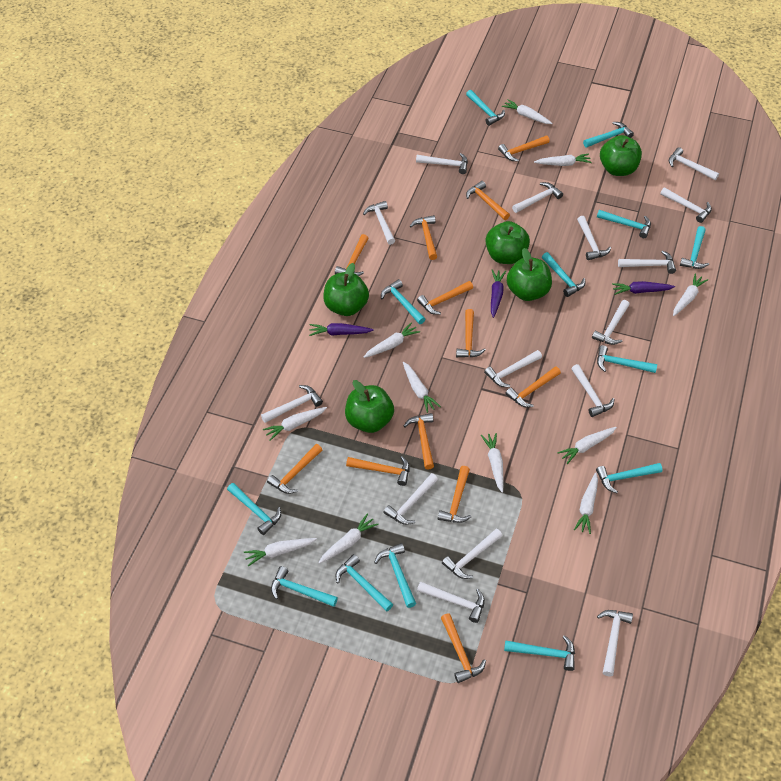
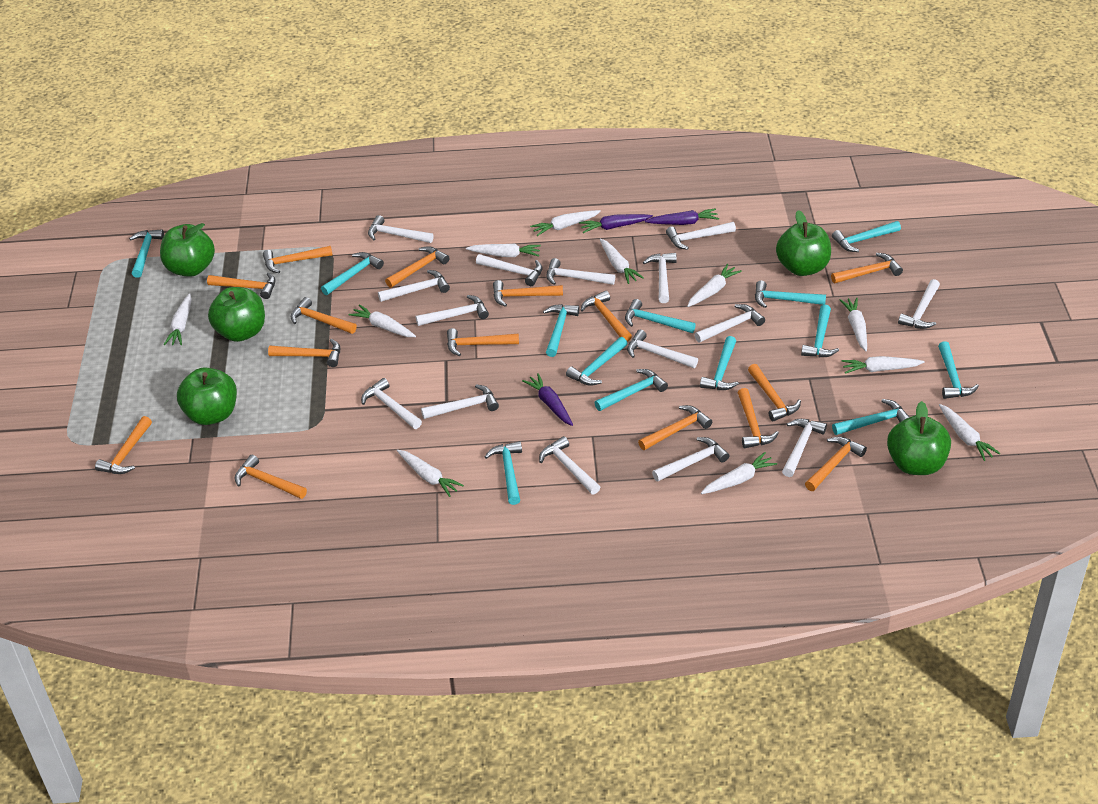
orange hammer: 12 -> 15

